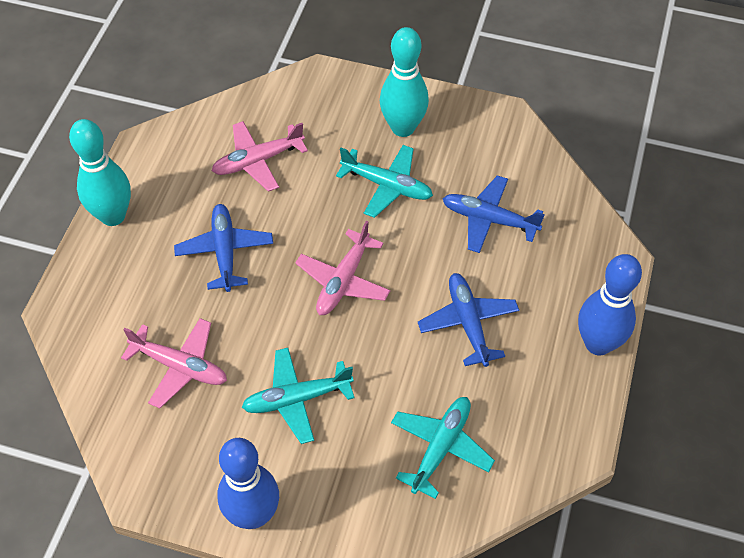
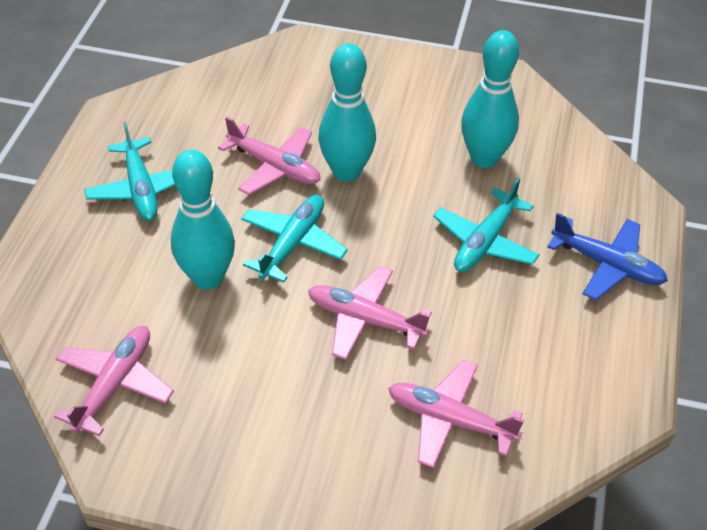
blue bowling pin: 2 -> 0
blue plane: 3 -> 1
pink plane: 3 -> 4
turquoise bowling pin: 2 -> 3

